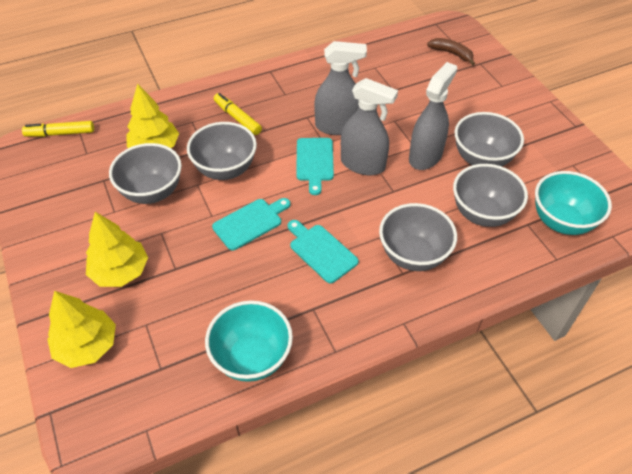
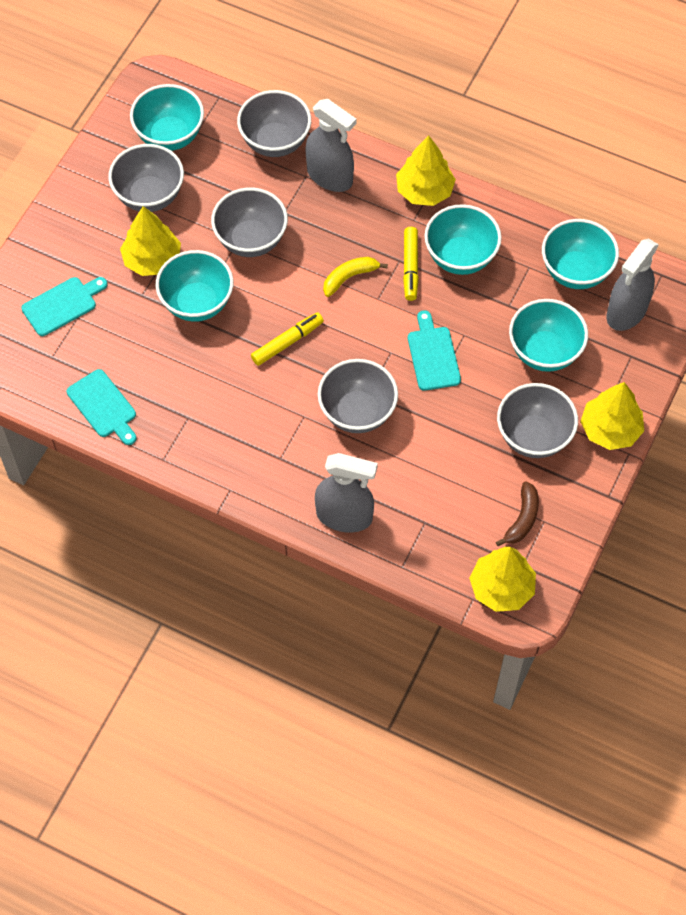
turquoise bowl: 2 -> 5
yellow banana: 0 -> 1
yellow tree: 3 -> 4

